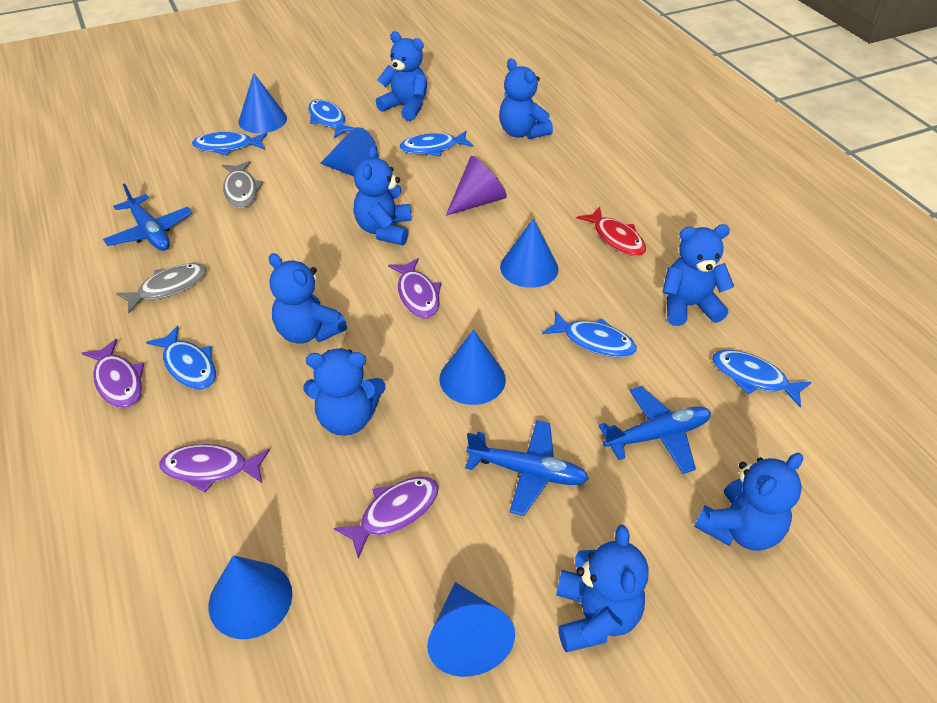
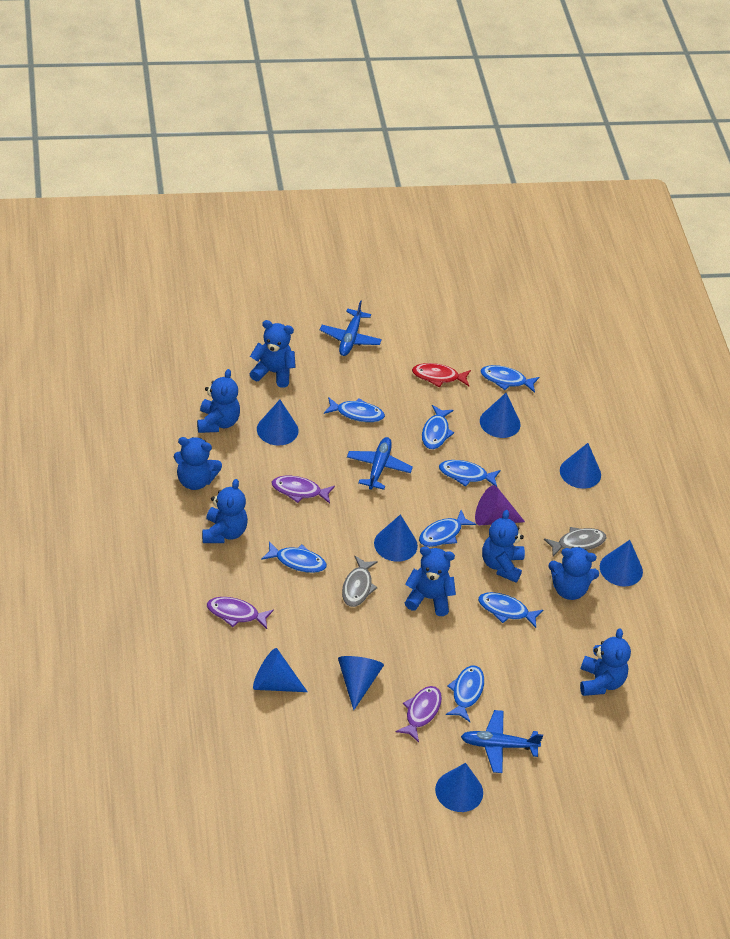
blue cone: 6 -> 8
blue fish: 6 -> 8
purple fish: 4 -> 3

